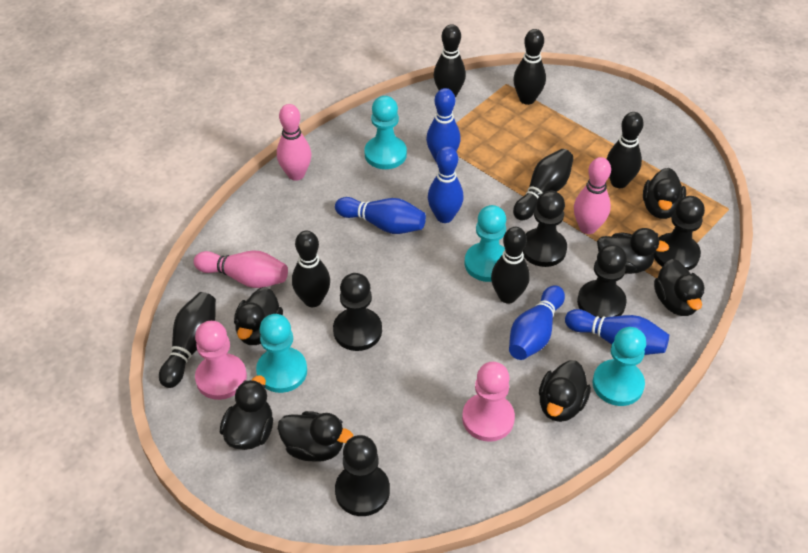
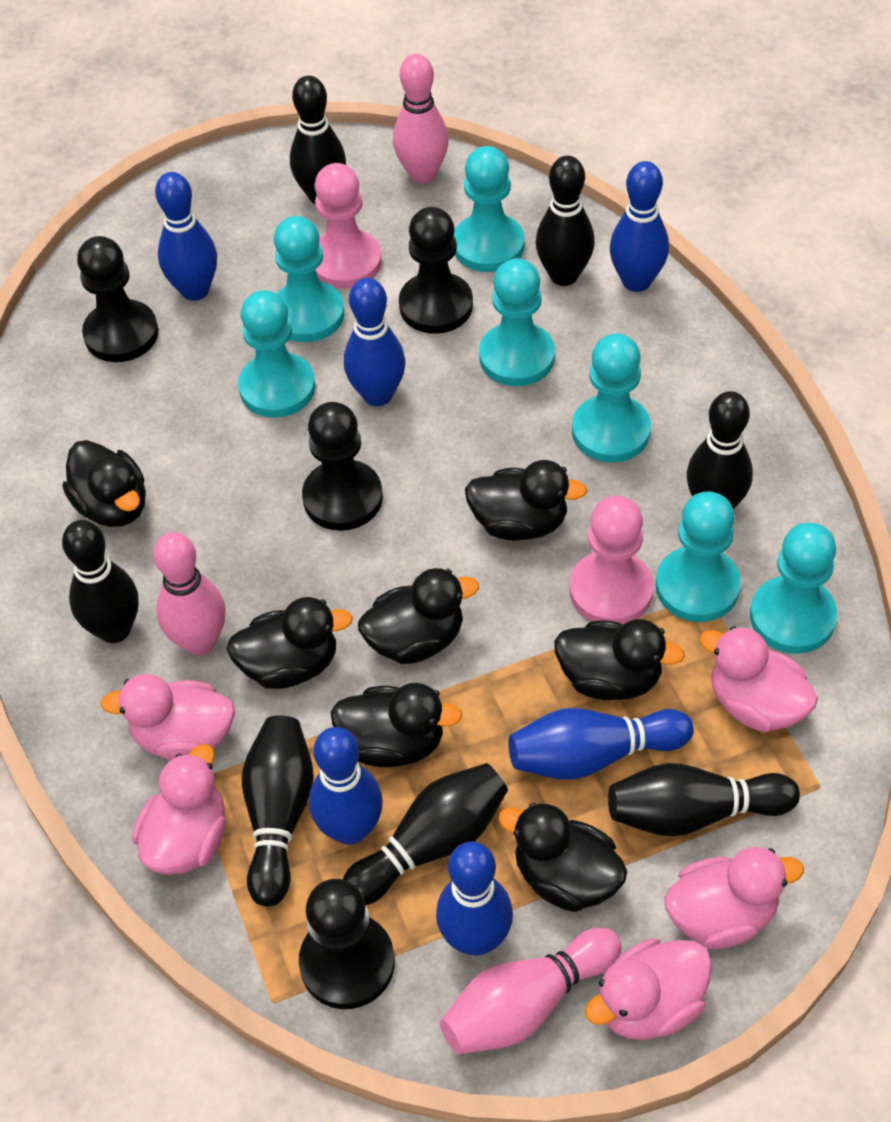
black pawn: 5 -> 4
blue bowling pin: 5 -> 6
pink duck: 0 -> 5
turquoise pawn: 4 -> 7

